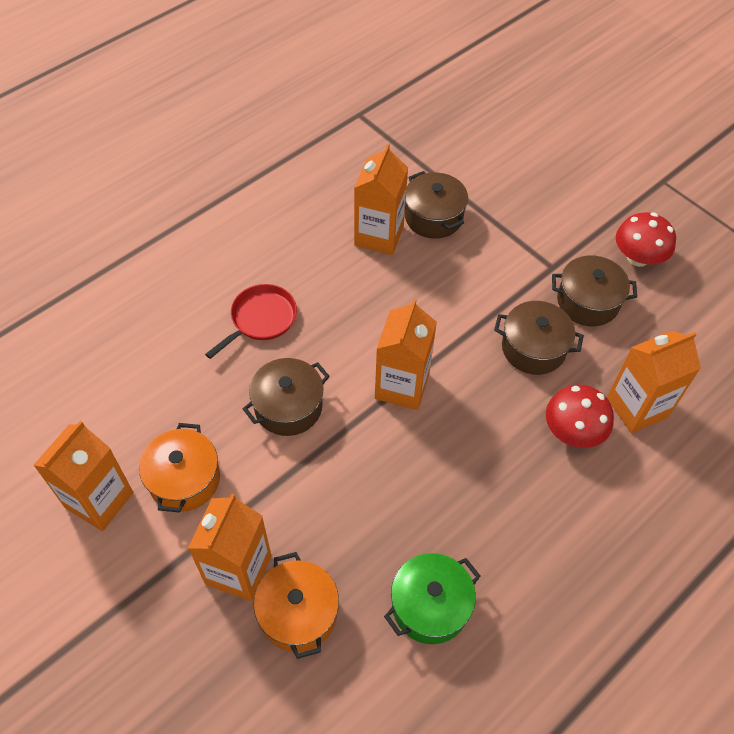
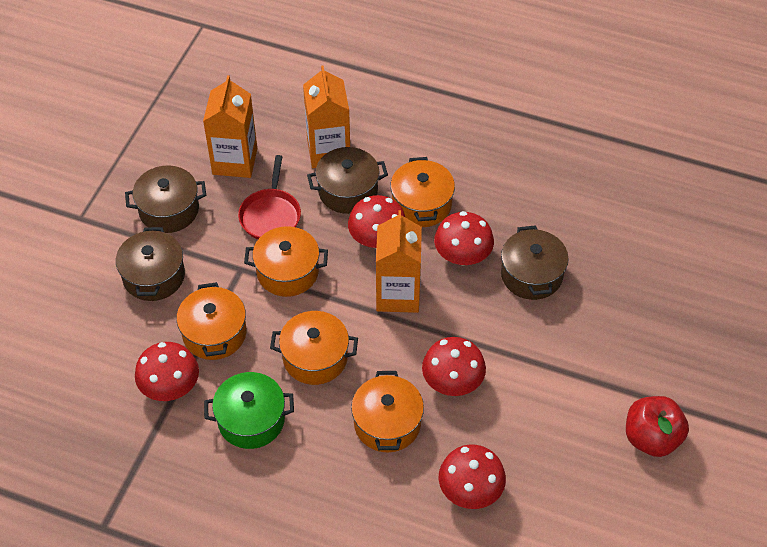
orange carton: 5 -> 3
orange pot: 2 -> 5
red apple: 0 -> 1
red mushroom: 2 -> 5

